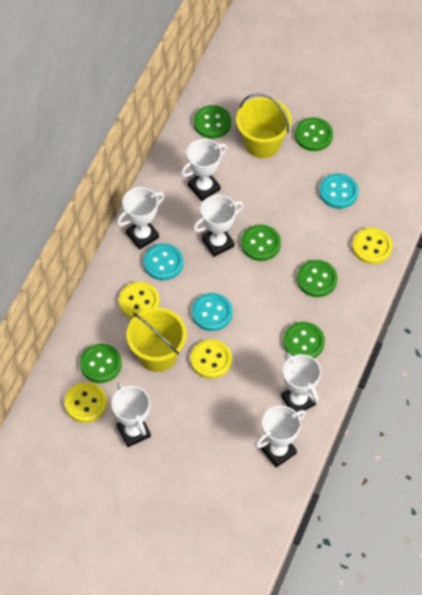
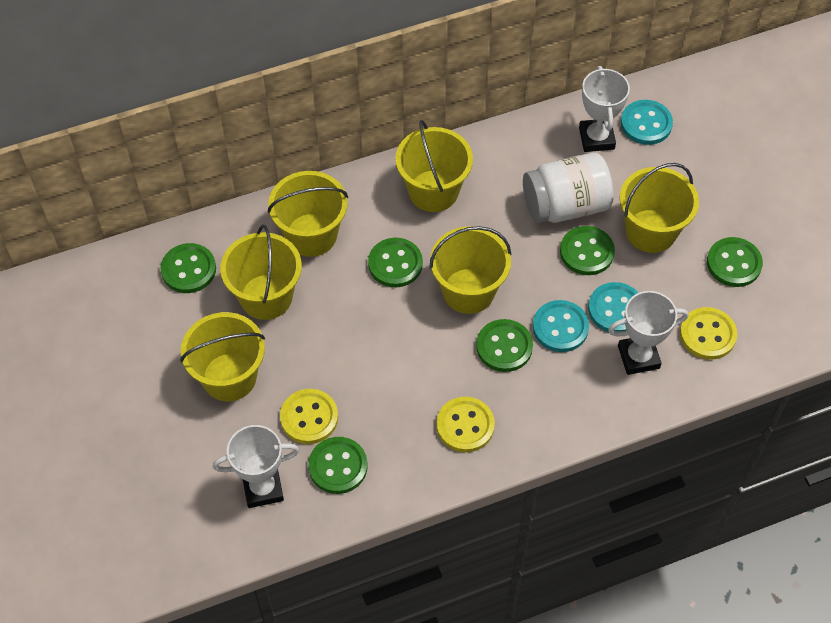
white jar: 0 -> 1
white trophy: 6 -> 3
yellow bucket: 2 -> 6
yellow button: 4 -> 3

